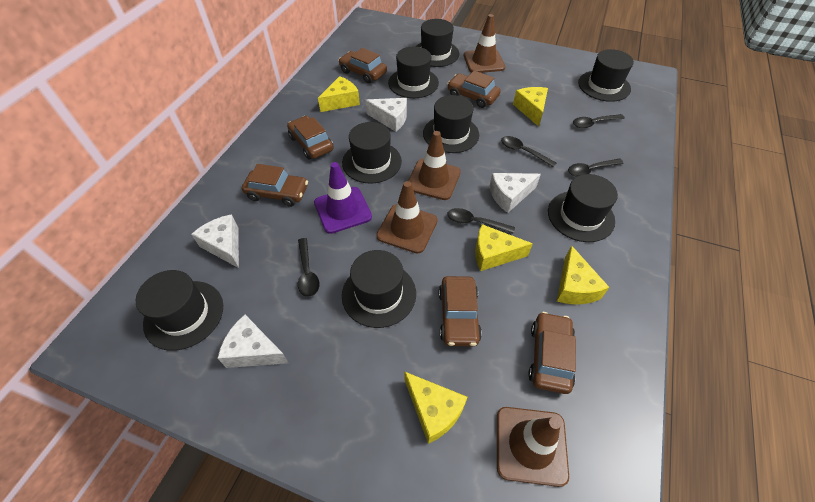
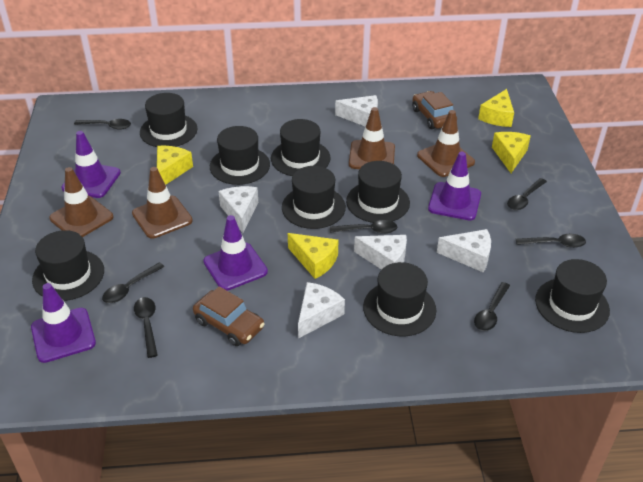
black spoon: 5 -> 7
brown car: 6 -> 2
purple traffic cone: 1 -> 4
white cheese: 4 -> 5
yellow cheese: 5 -> 4

